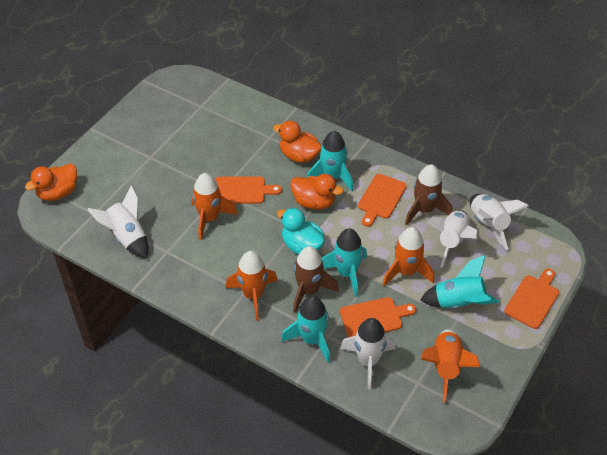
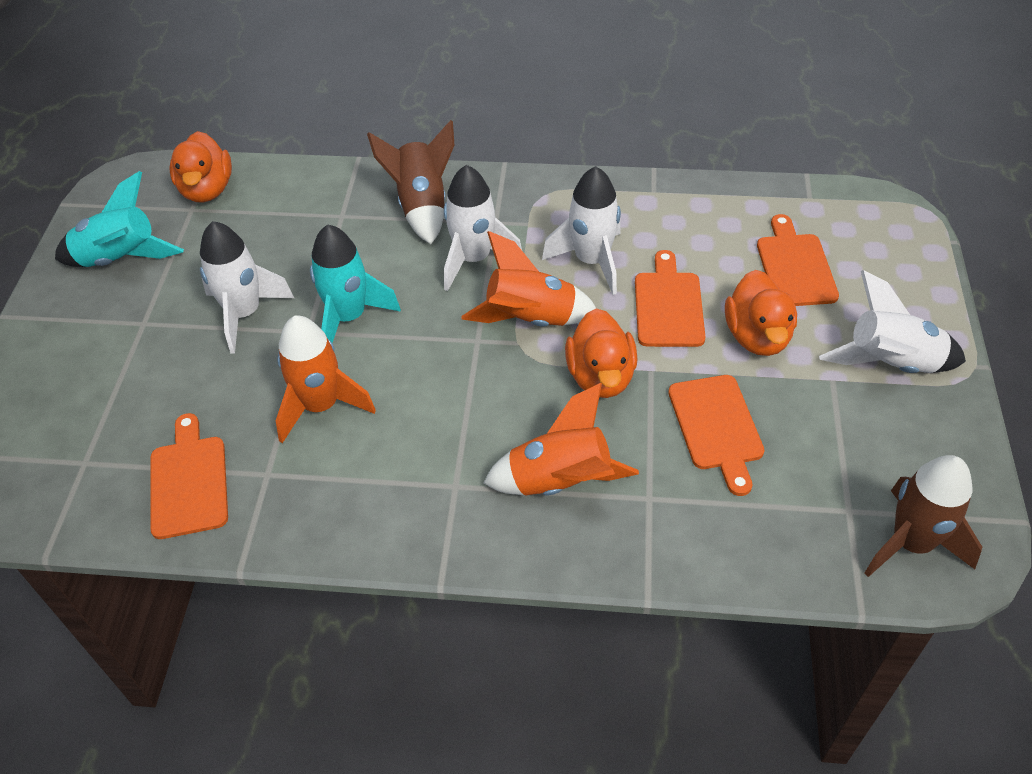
orange rocket: 4 -> 3
turquoise duck: 1 -> 0
turquoise rocket: 4 -> 2

